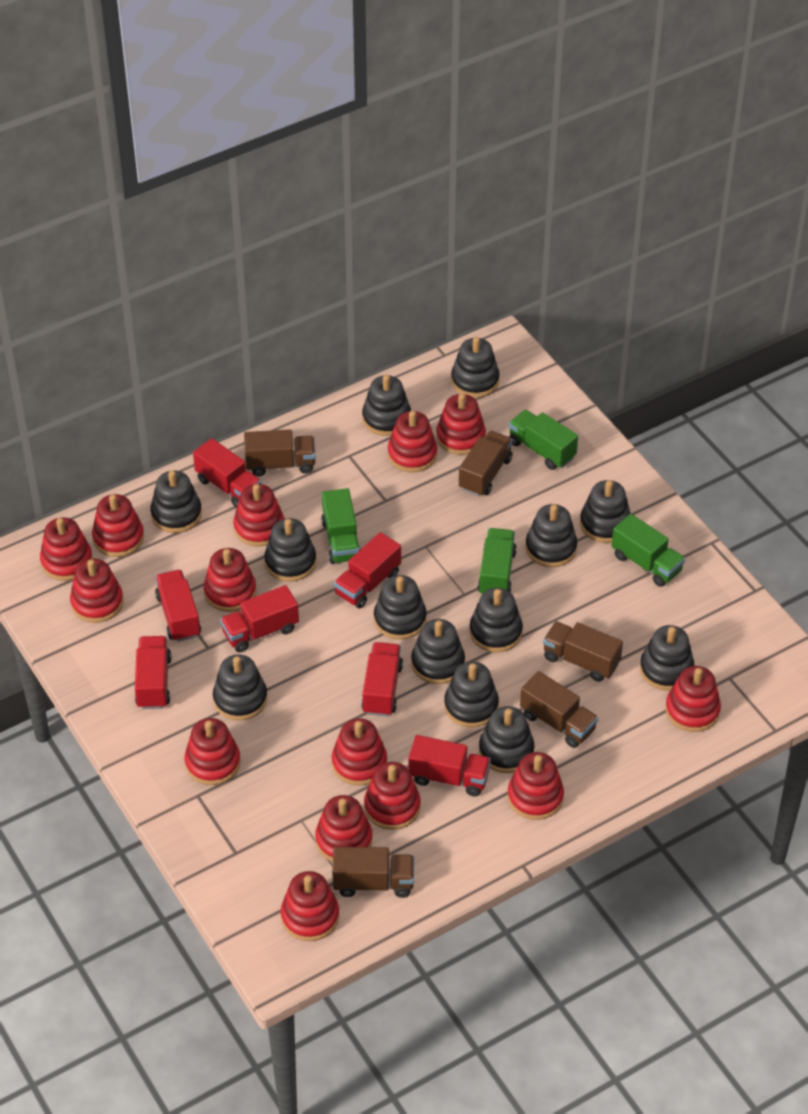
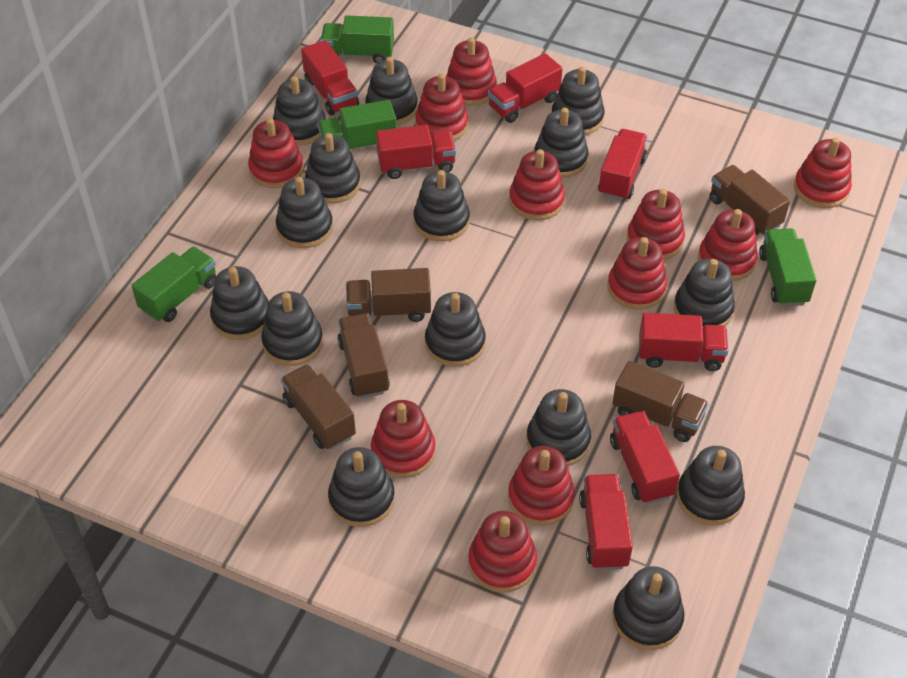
black stacking toy: 13 -> 15
red stacking toy: 14 -> 11

